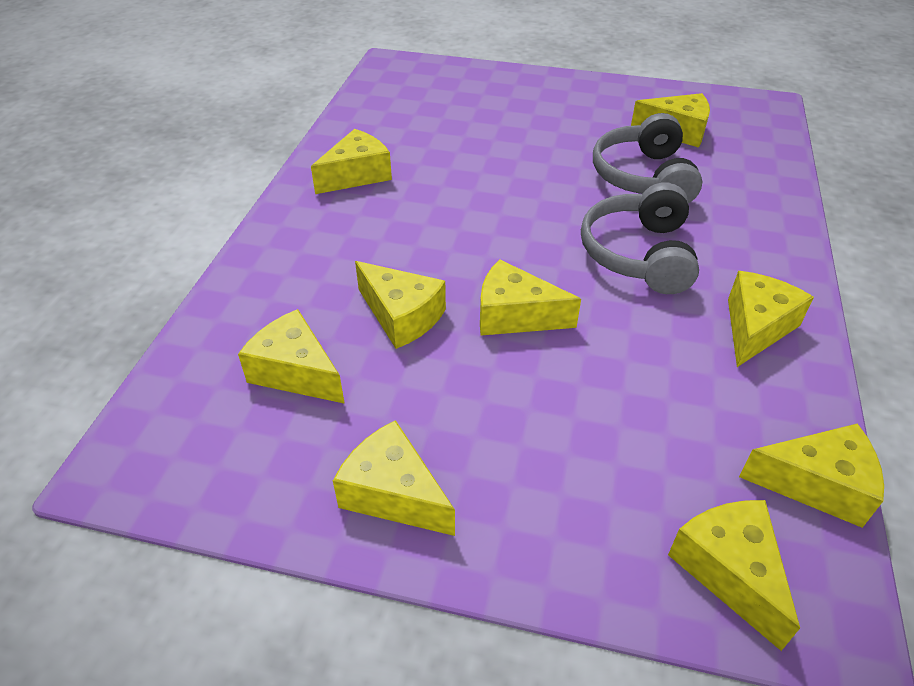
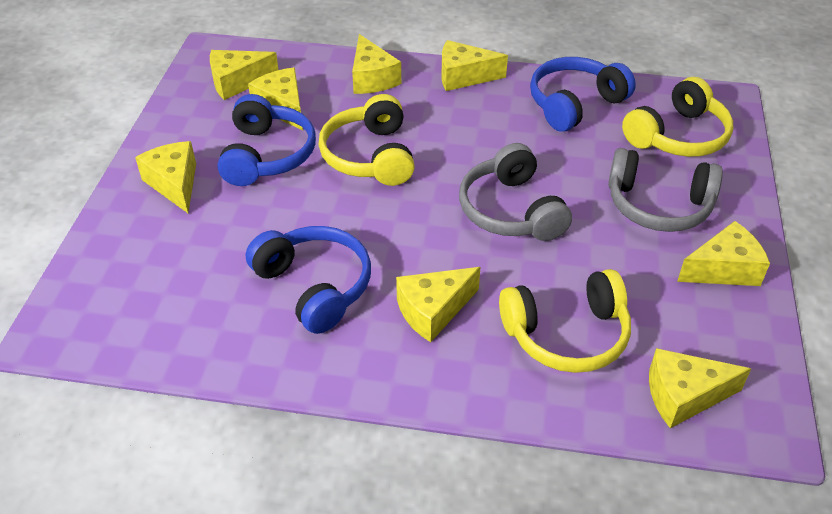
blue headphones: 0 -> 3
yellow cheese: 9 -> 8
yellow headphones: 0 -> 3

